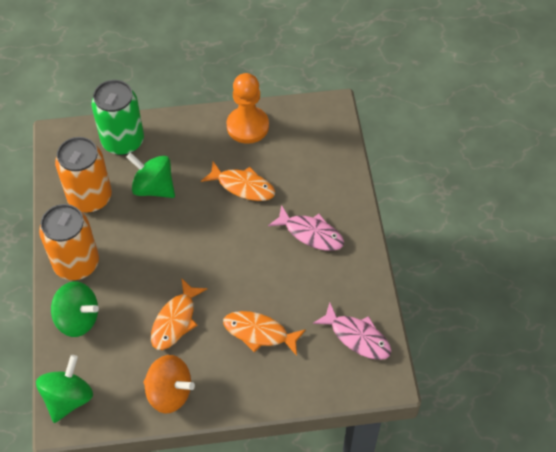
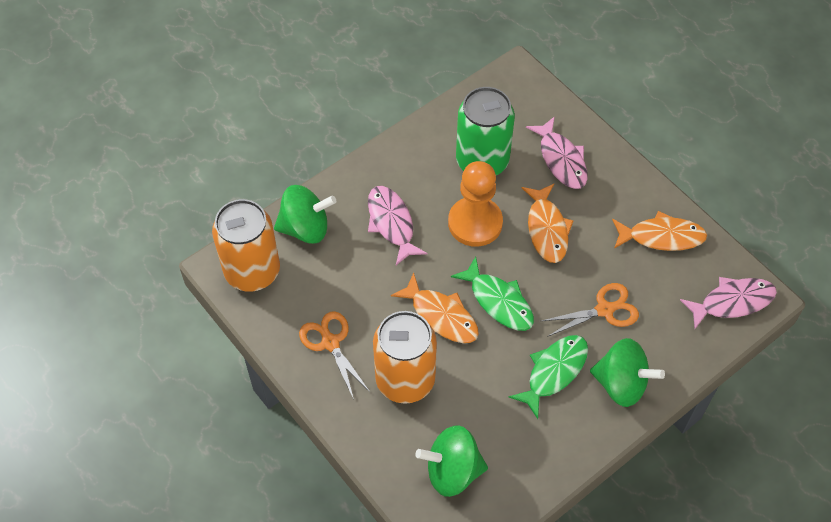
green fish: 0 -> 2
orange scissors: 0 -> 2
orange spinning top: 1 -> 0
pink fish: 2 -> 3

